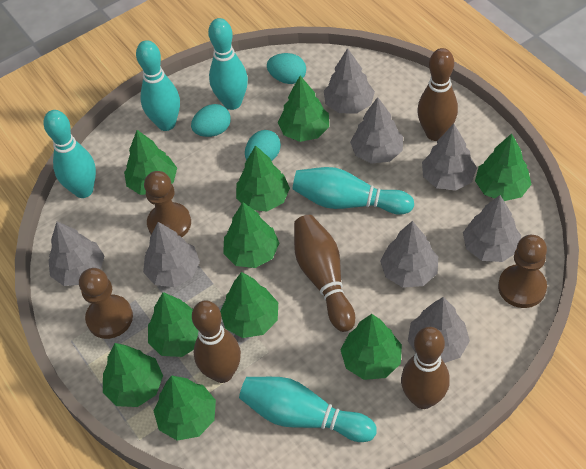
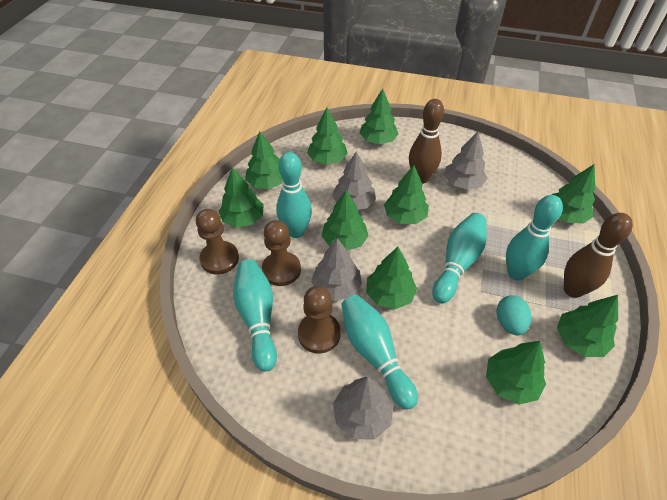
brown bowling pin: 4 -> 2
grey tree: 8 -> 4
turquoise egg: 3 -> 1

